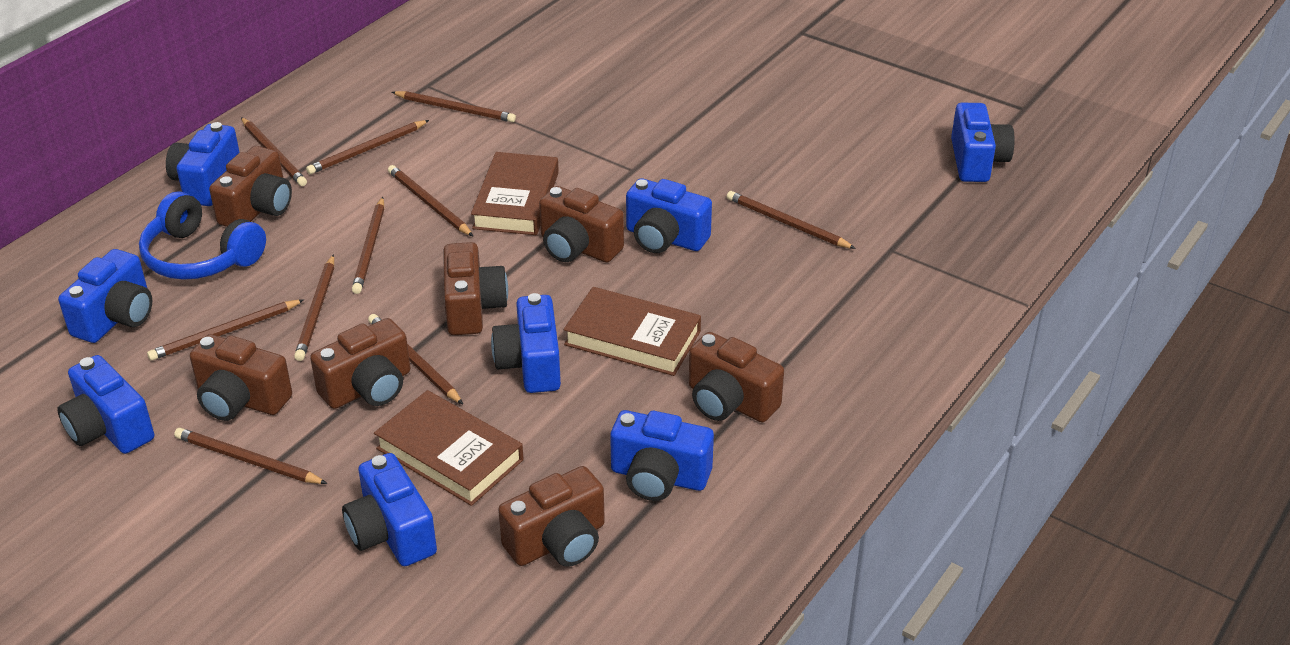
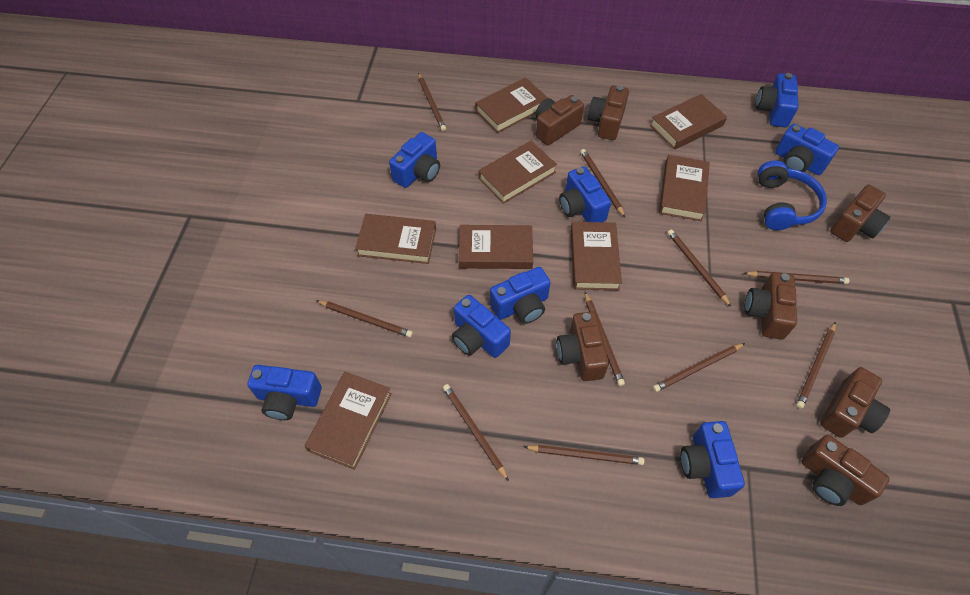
brown book: 3 -> 8

